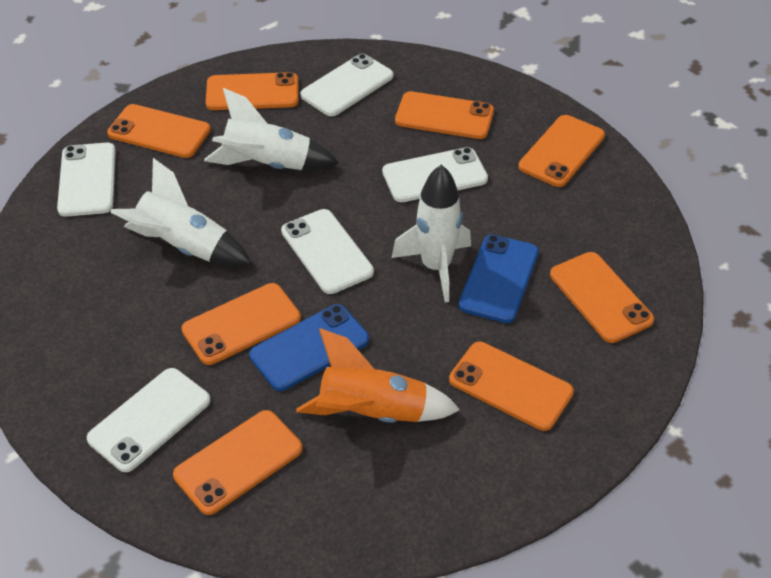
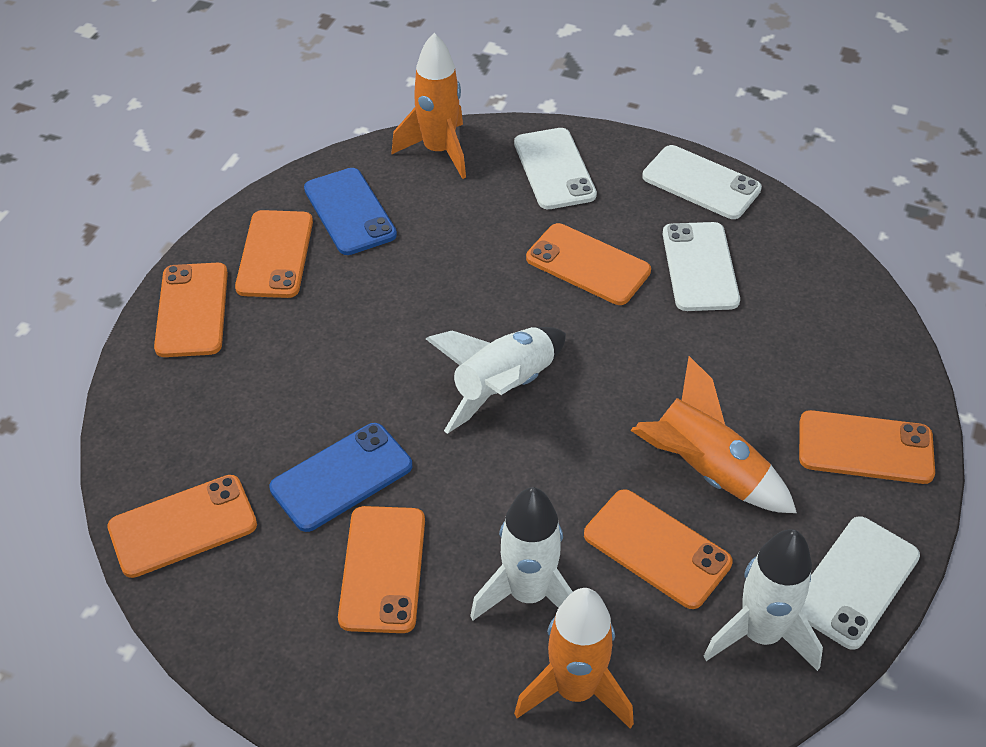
orange phone: 8 -> 7
orange rocket: 1 -> 3
white phone: 5 -> 4

